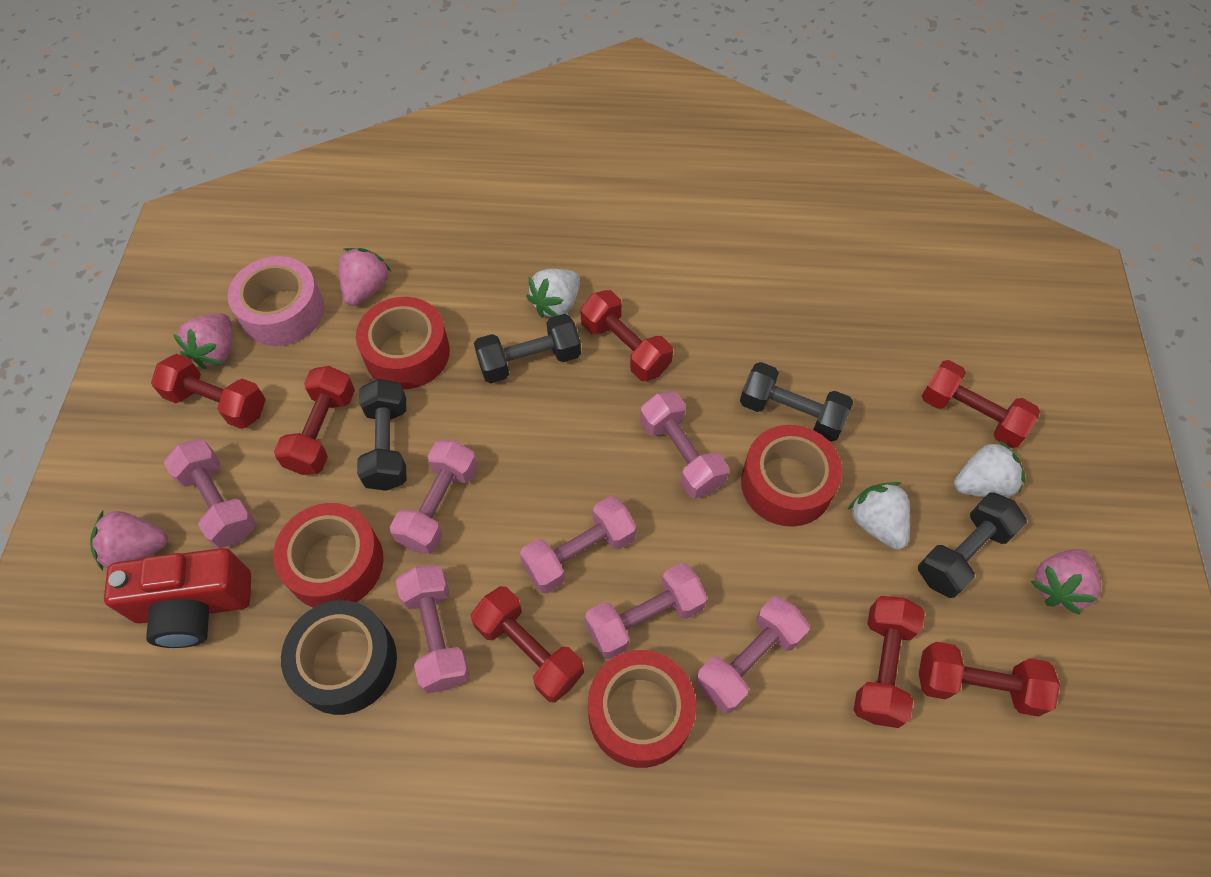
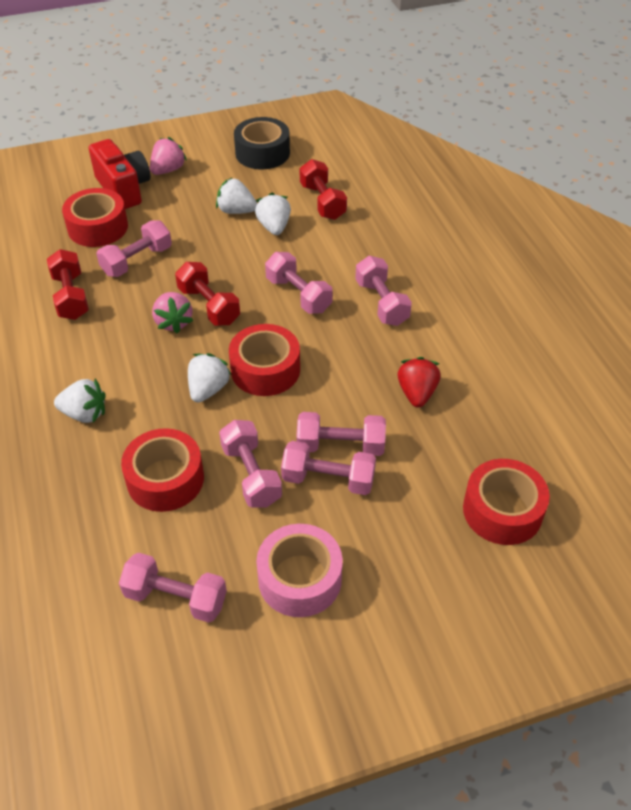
black dumbbell: 4 -> 0
pink strawberry: 4 -> 2
red dumbbell: 7 -> 3
red strawberry: 0 -> 1
white strawberry: 3 -> 4

